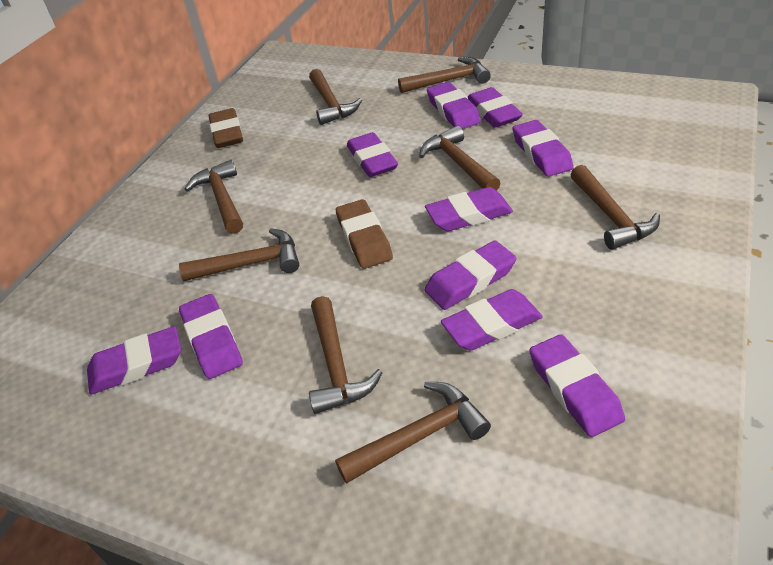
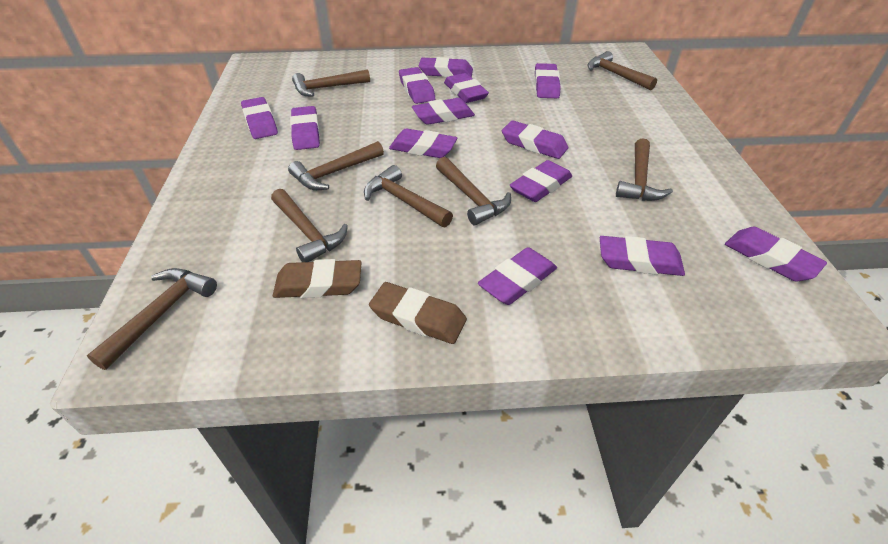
purple eraser: 10 -> 13

